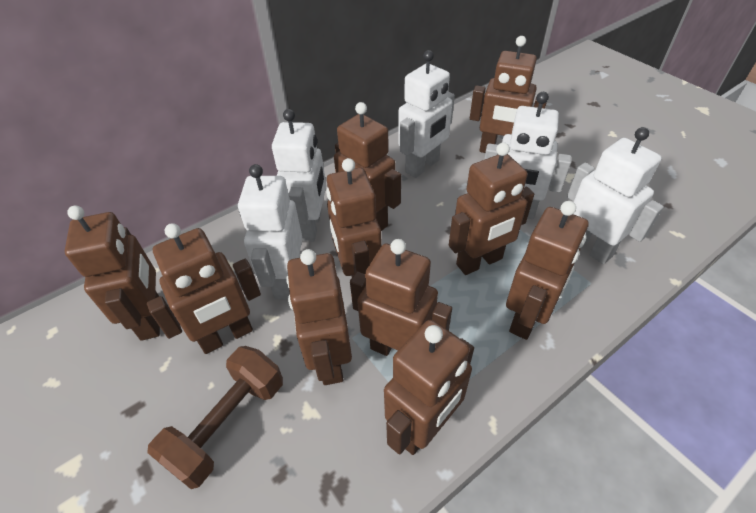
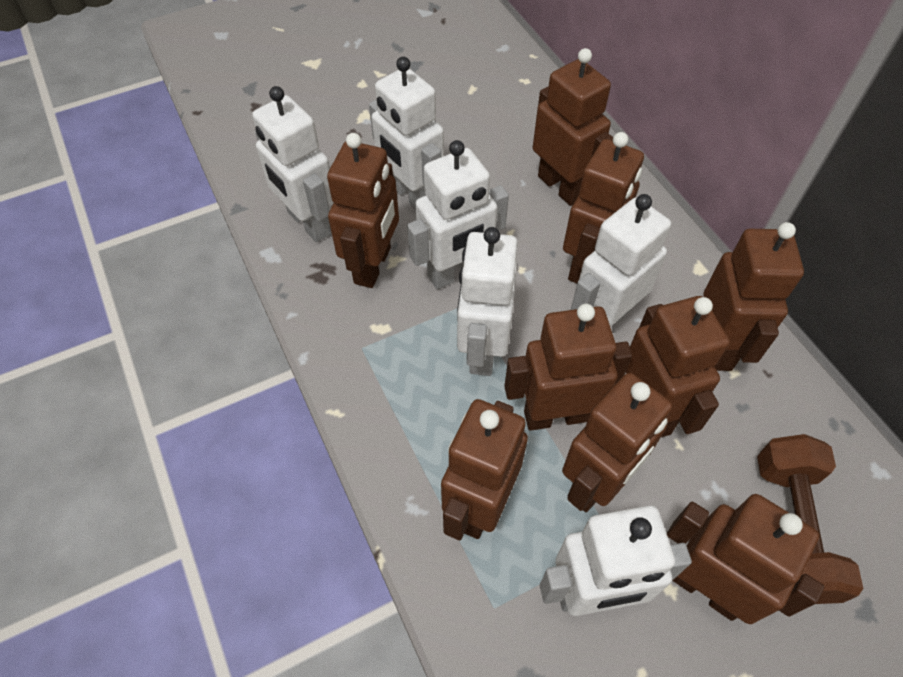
brown robot: 10 -> 9
white robot: 5 -> 6

